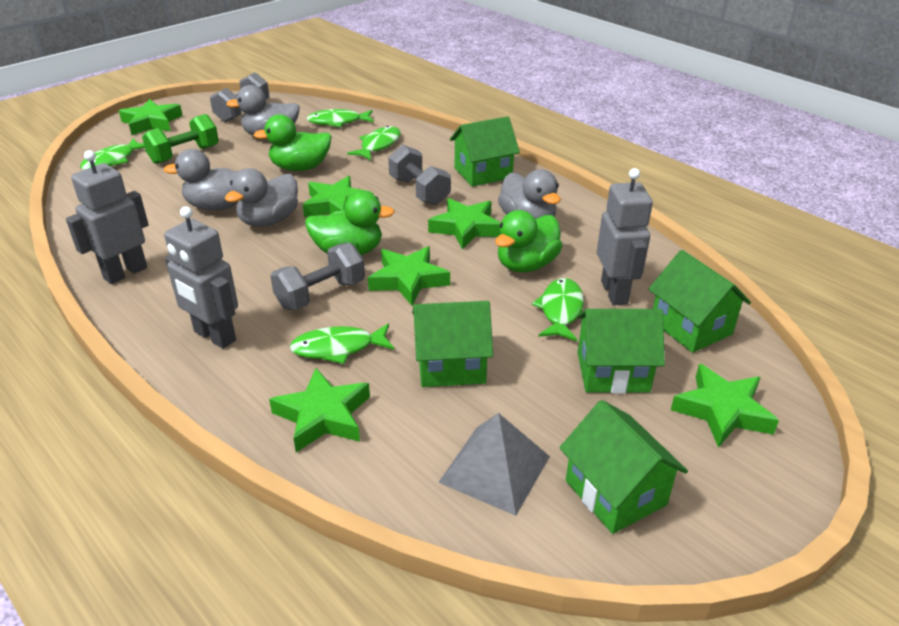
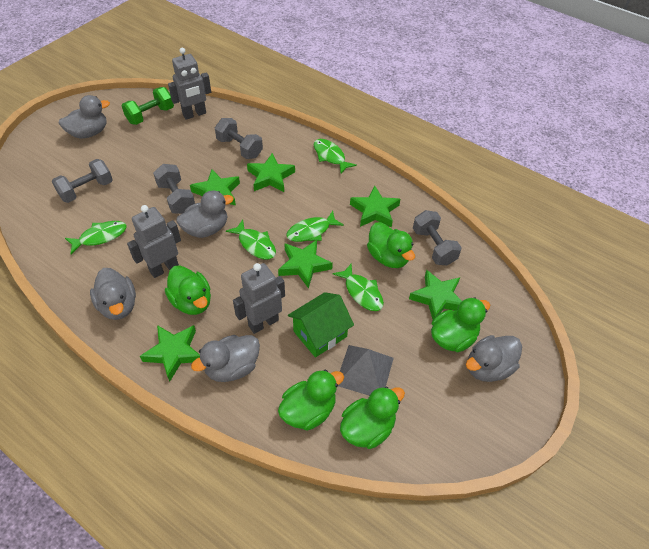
green duck: 3 -> 5
green house: 5 -> 1
grey duck: 4 -> 5
grey dumbbell: 3 -> 4

